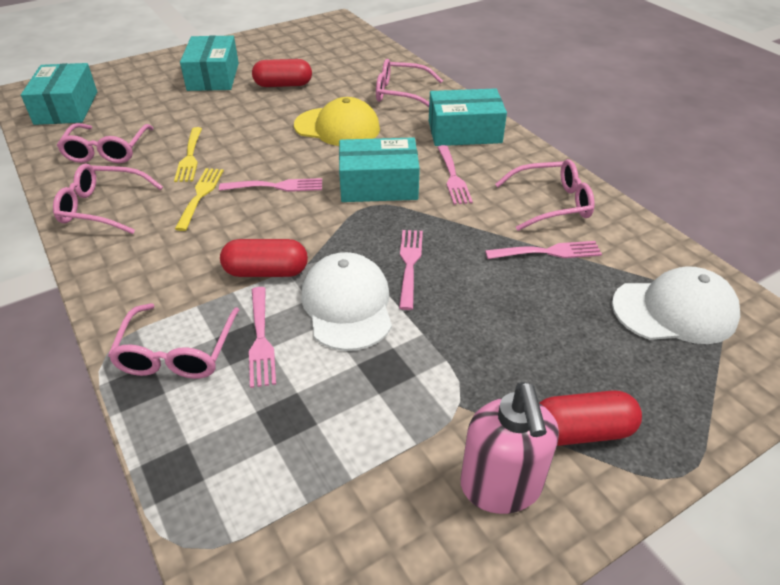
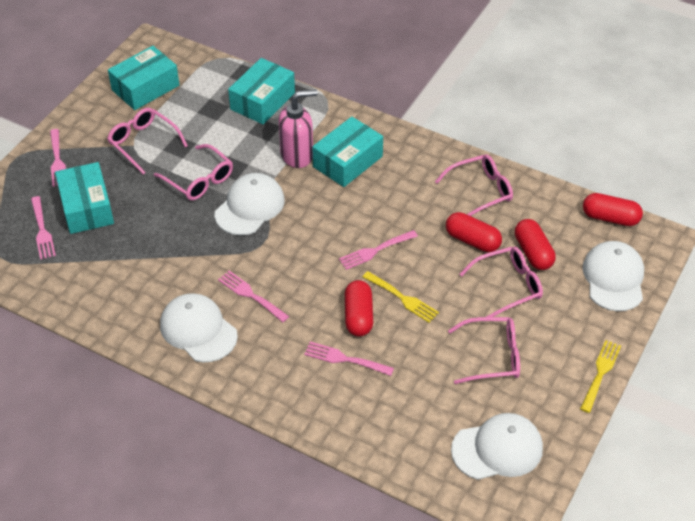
red capsule: 3 -> 4
white cap: 2 -> 4
yellow cap: 1 -> 0

